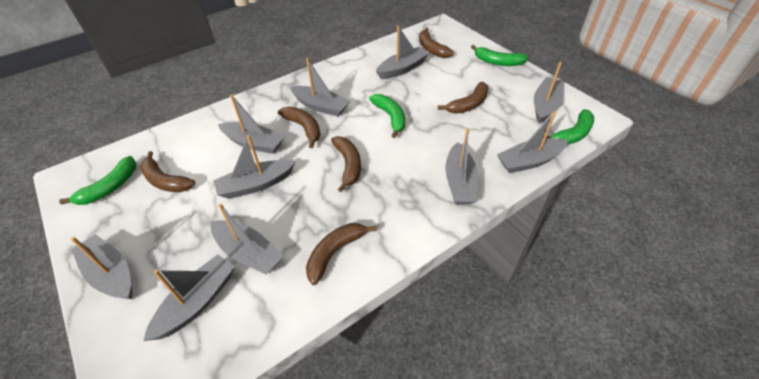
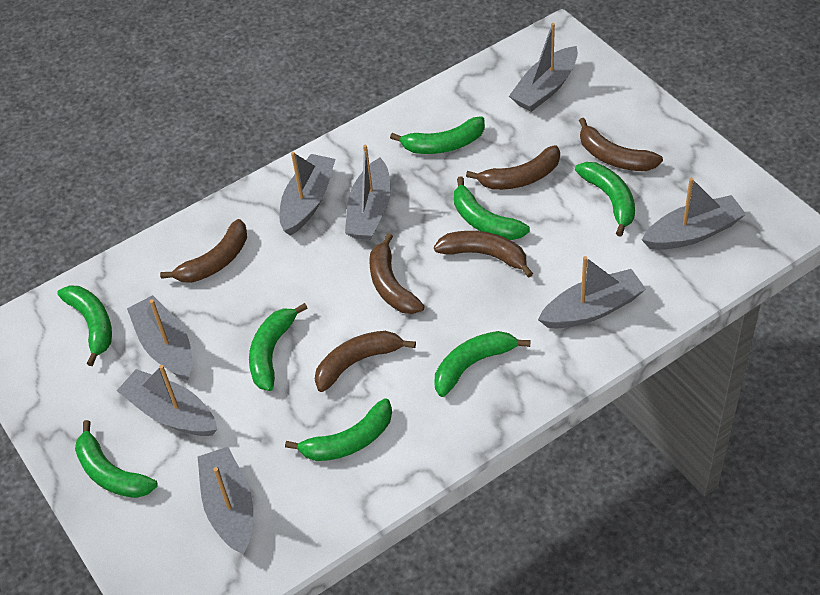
green banana: 4 -> 8
grey boat: 10 -> 8

